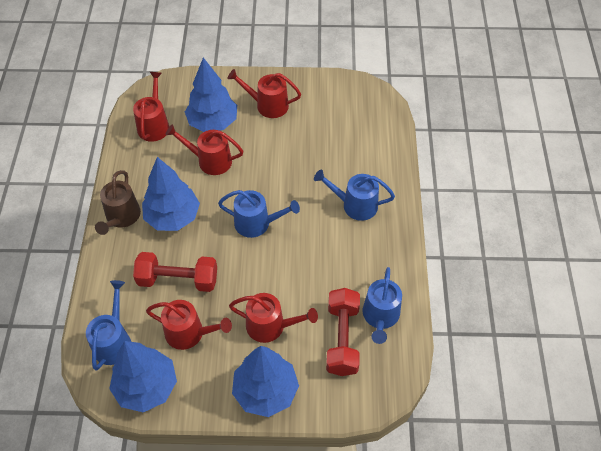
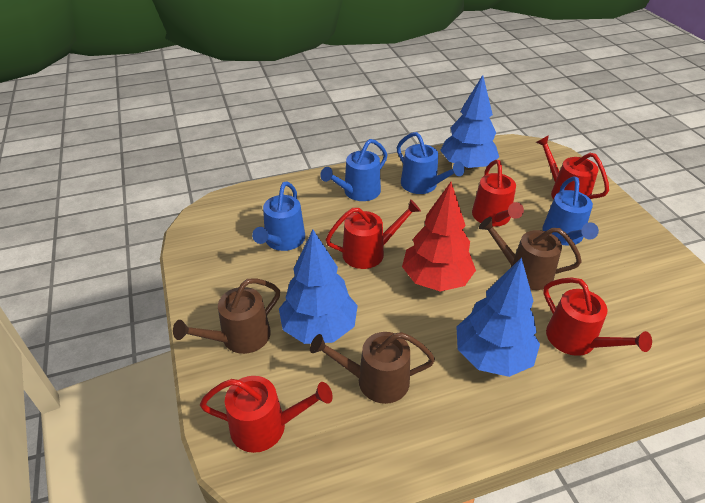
blue tree: 4 -> 3
brown watering can: 1 -> 3
red dumbbell: 2 -> 0
red tree: 0 -> 1

